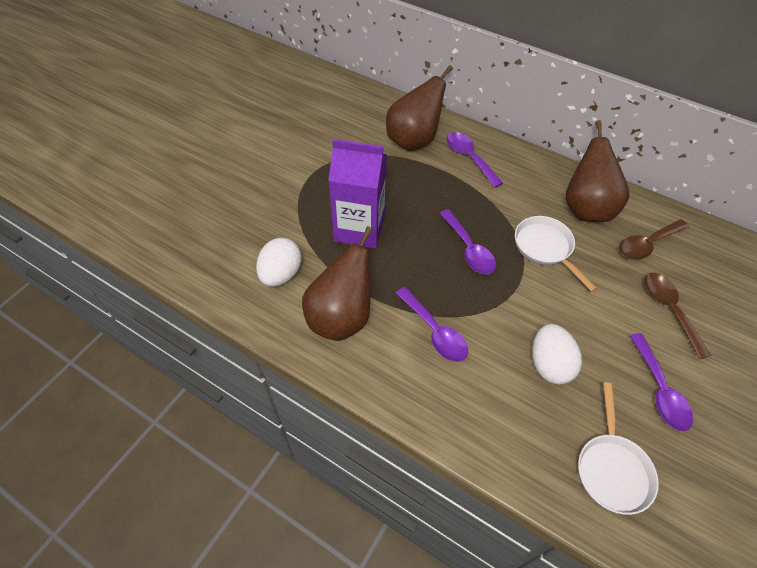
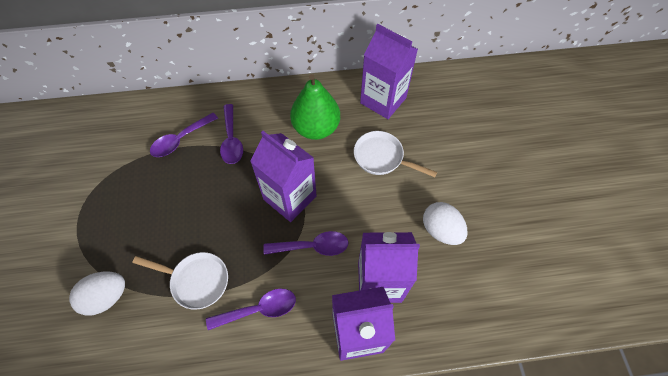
brown pear: 3 -> 0
brown spoon: 2 -> 0
green pear: 0 -> 1
purple carton: 1 -> 4

